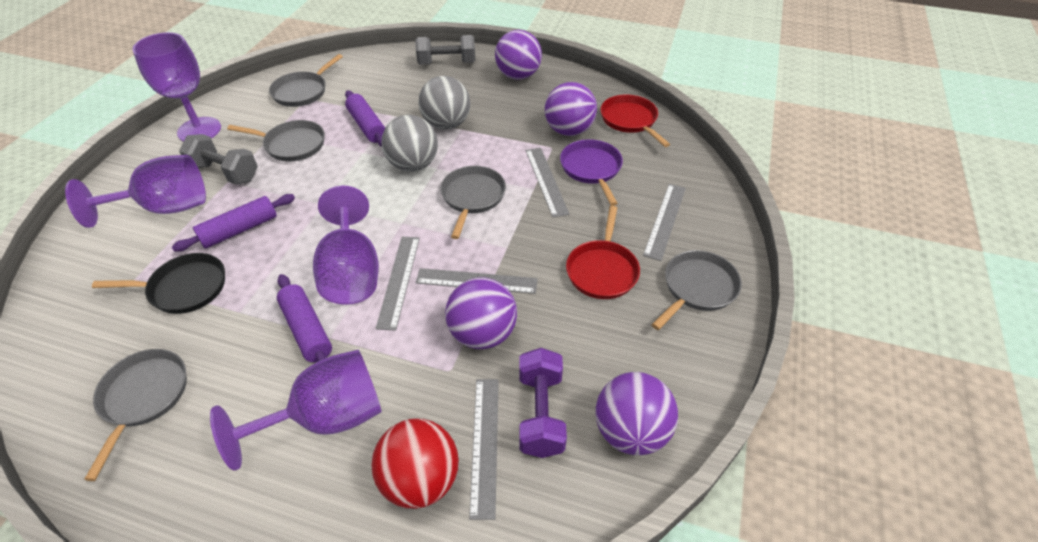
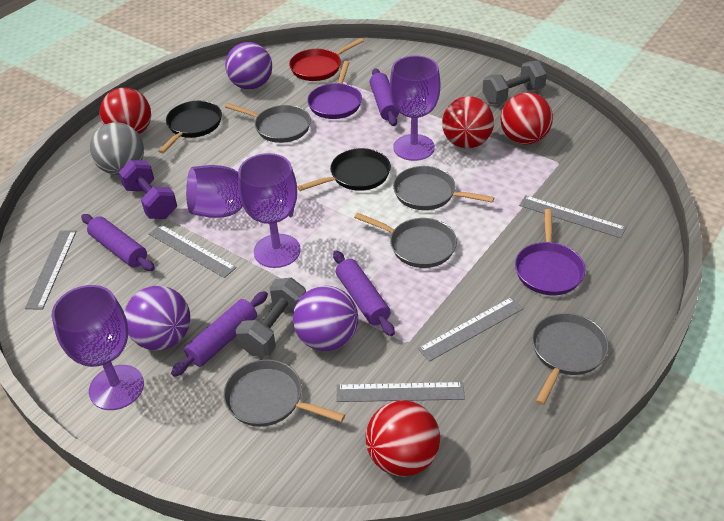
black pan: 1 -> 2
grey ball: 2 -> 1
purple ball: 4 -> 3
purple pan: 1 -> 2
purple rolling pin: 3 -> 4
red ball: 1 -> 4
red pan: 2 -> 1

